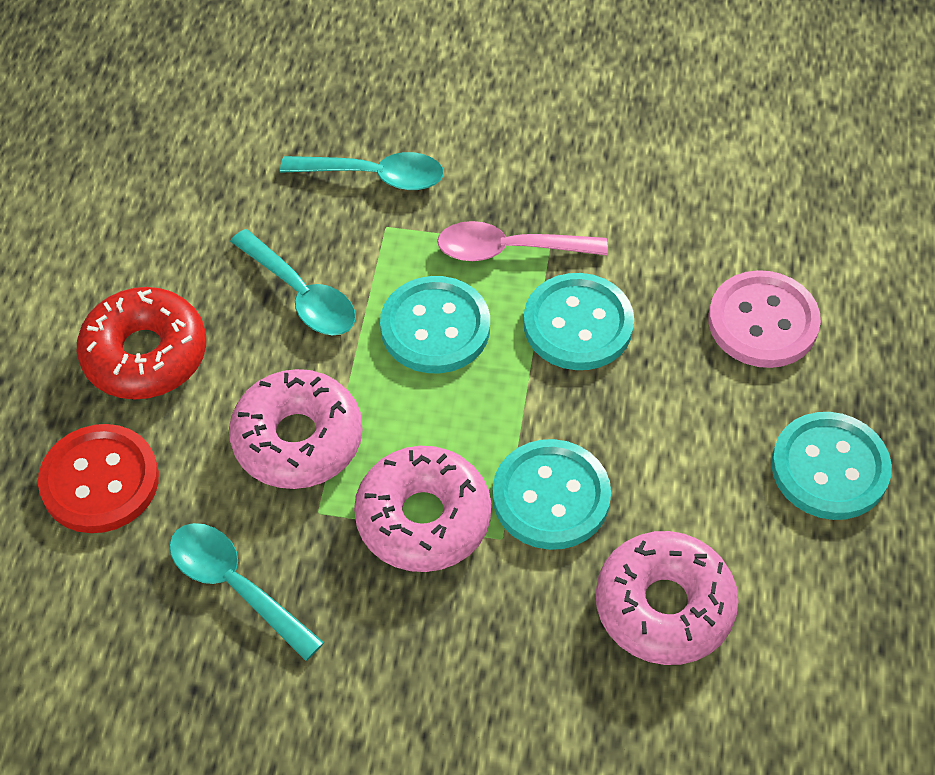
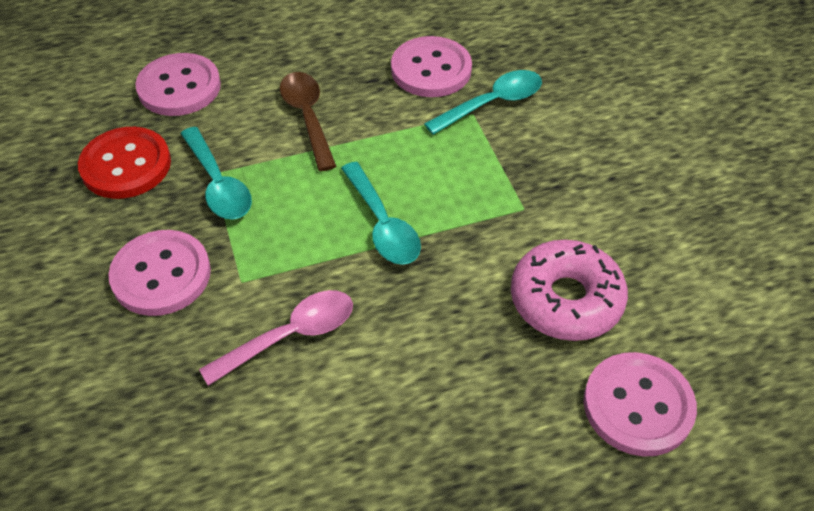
brown spoon: 0 -> 1
pink button: 1 -> 4
pink donut: 3 -> 1
red donut: 1 -> 0
turquoise button: 4 -> 0

